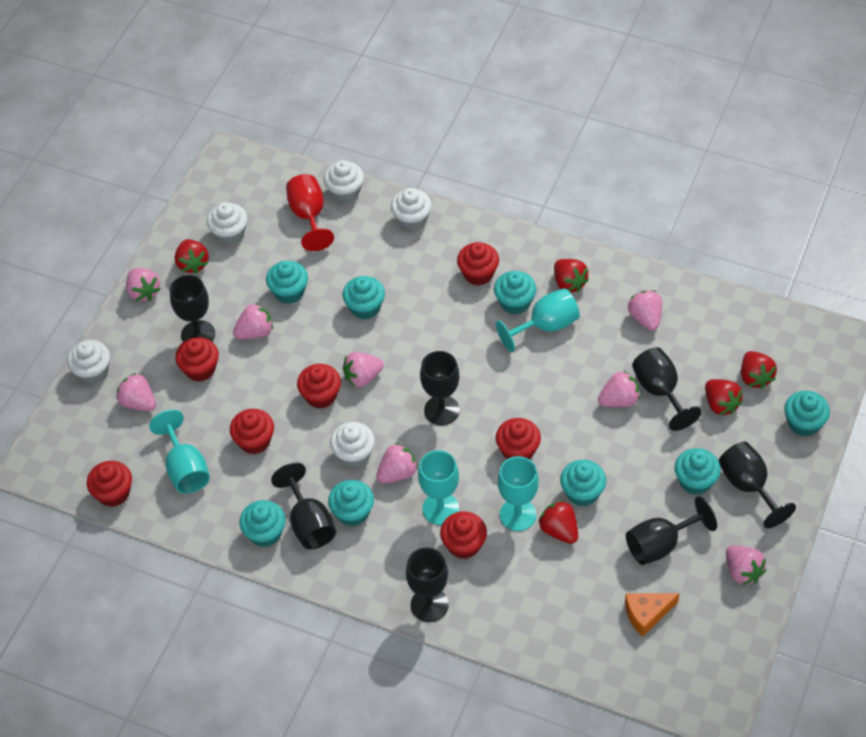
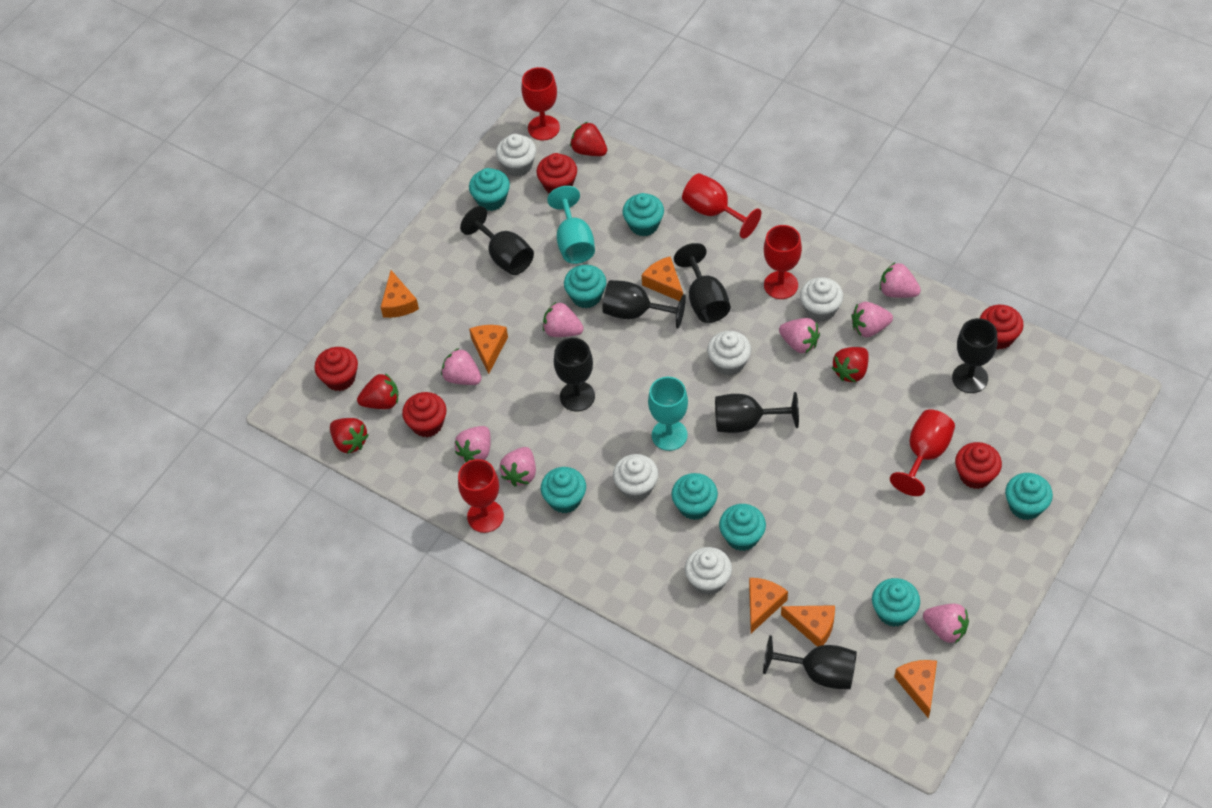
orange cheese: 1 -> 6
red cupcake: 7 -> 5
red goblet: 1 -> 5
red strawberry: 5 -> 4
turquoise goblet: 4 -> 2

